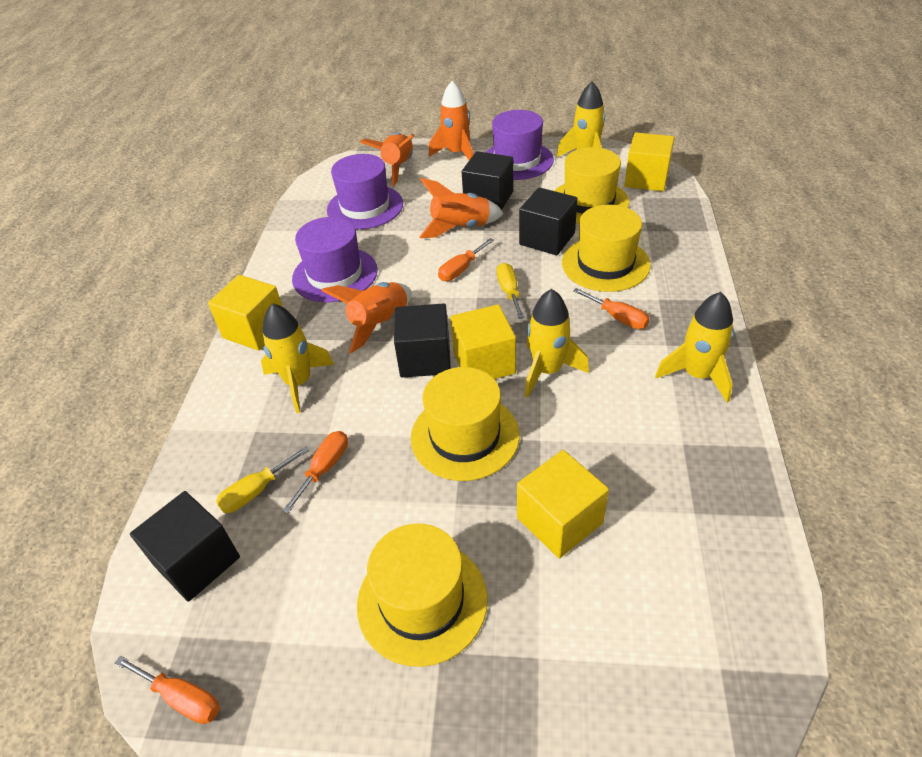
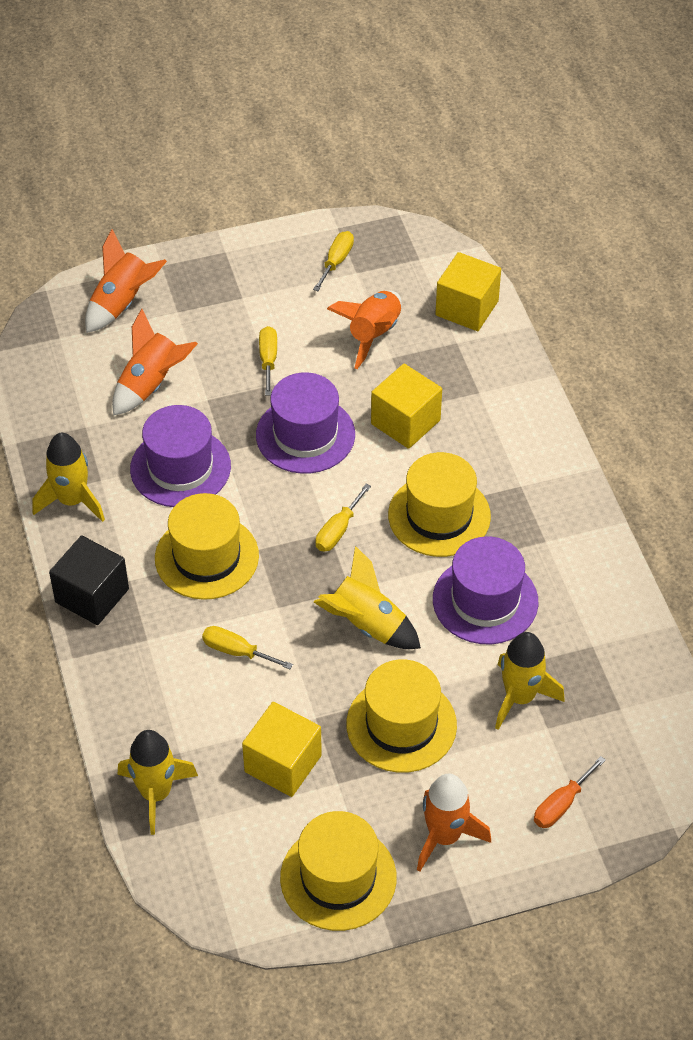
black cube: 4 -> 1
orange screwdriver: 4 -> 1
yellow cube: 4 -> 3
yellow screwdriver: 2 -> 4

